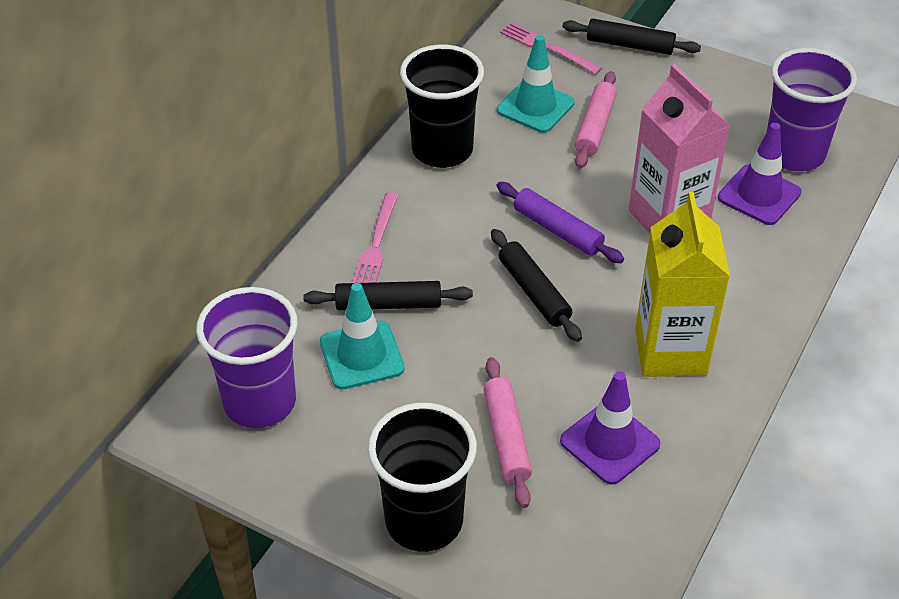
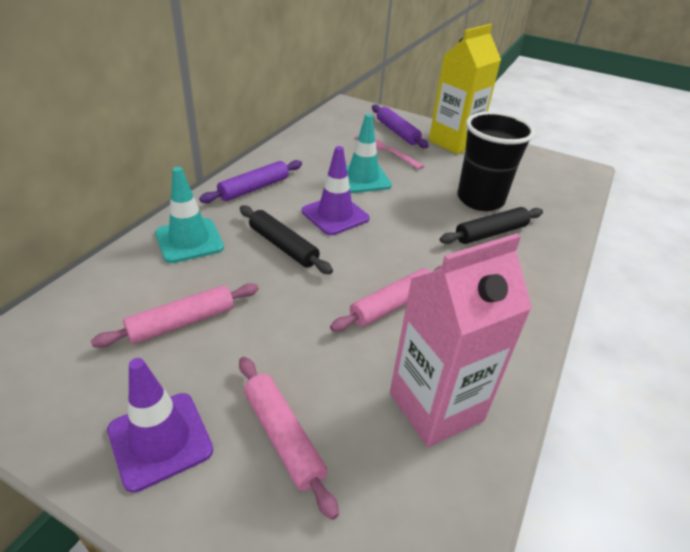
black cup: 2 -> 1
black rolling pin: 3 -> 2
pink fork: 2 -> 1
pink rolling pin: 2 -> 3
purple cup: 2 -> 0
purple rolling pin: 1 -> 2

